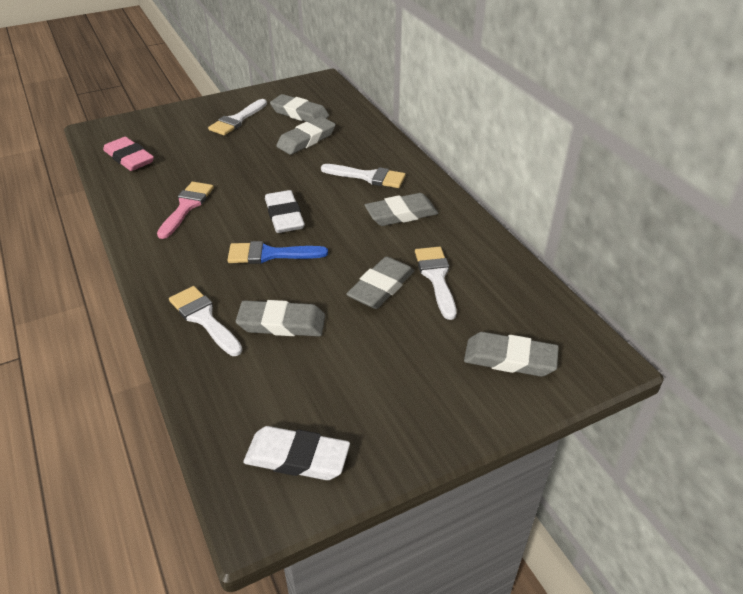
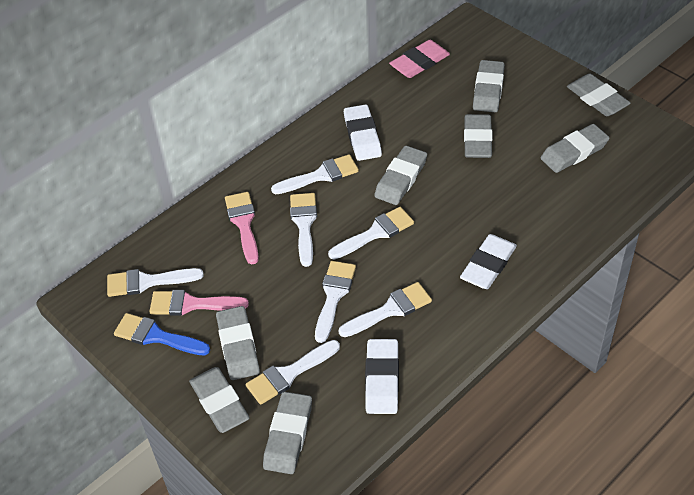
grey eraser: 6 -> 8
pink brush: 1 -> 2
white brush: 4 -> 7
white eraser: 2 -> 3

